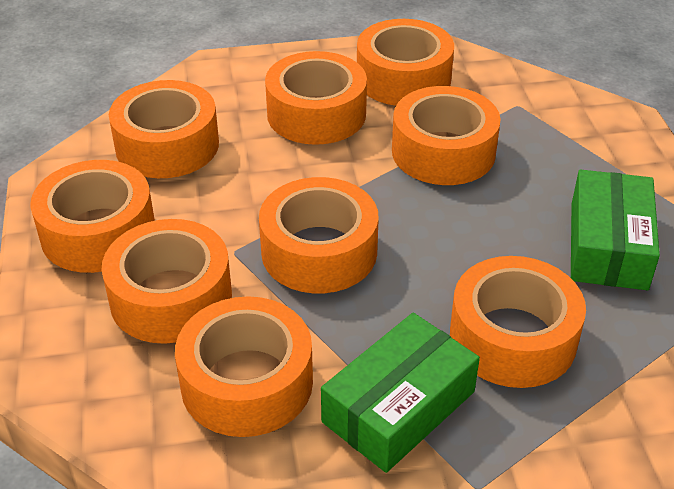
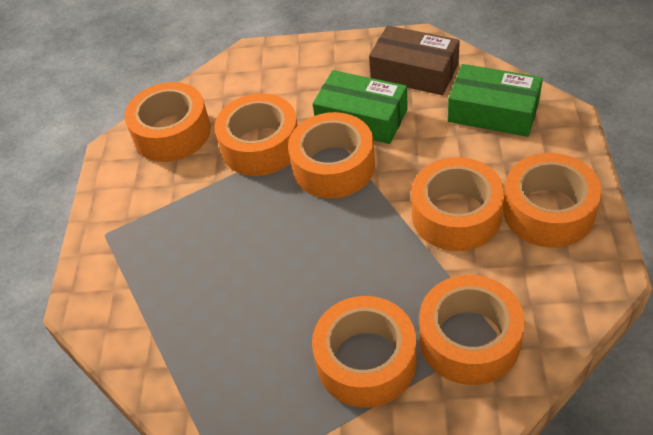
brown box: 0 -> 1
orange tape: 9 -> 7

